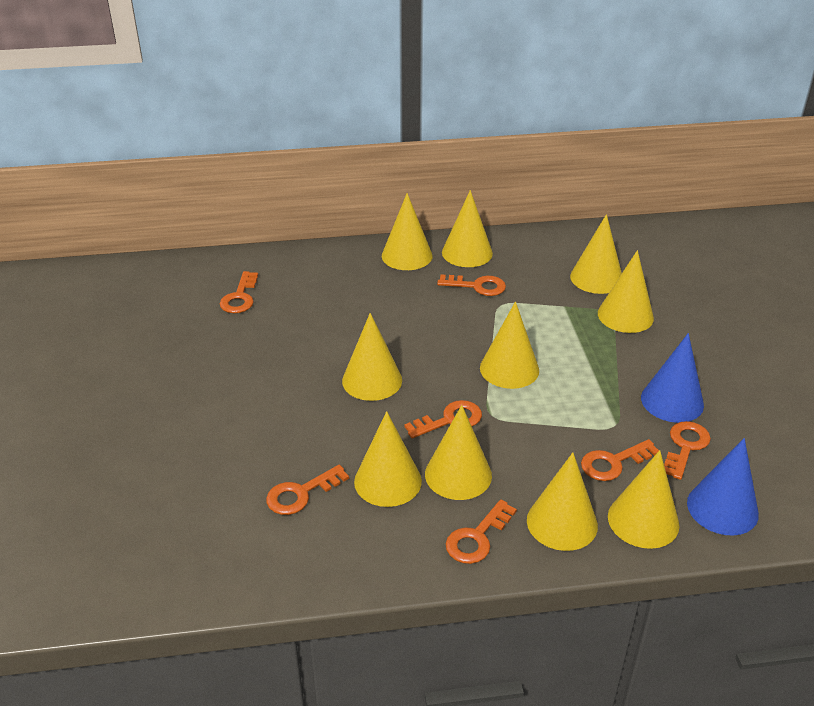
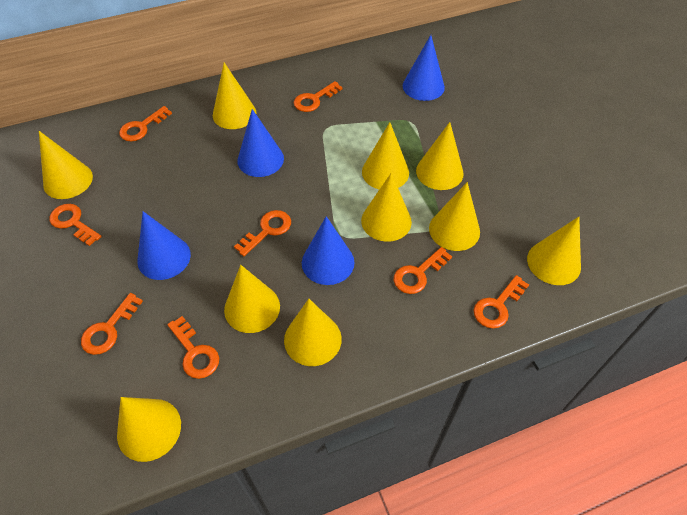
blue cone: 2 -> 4
orange key: 7 -> 8

